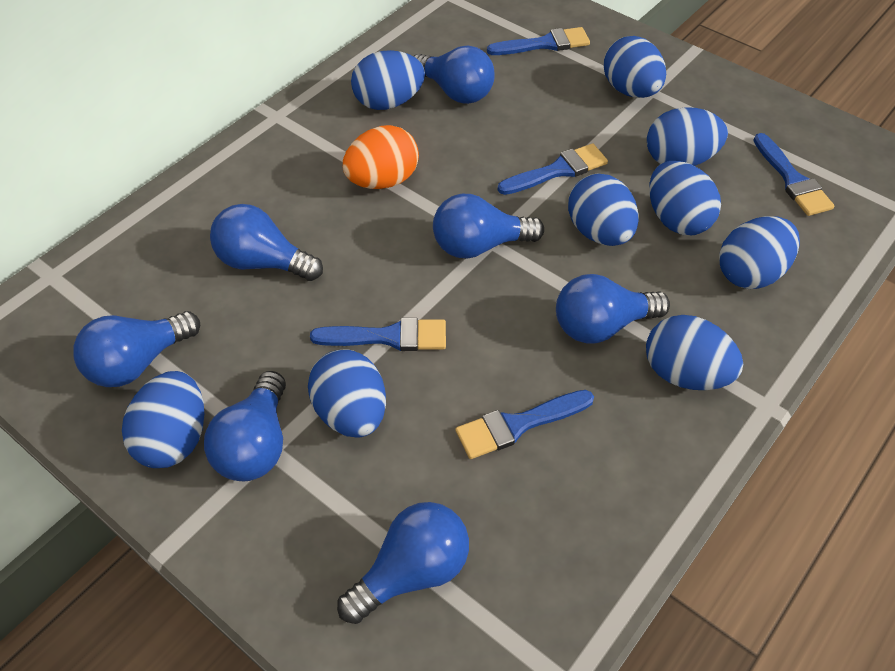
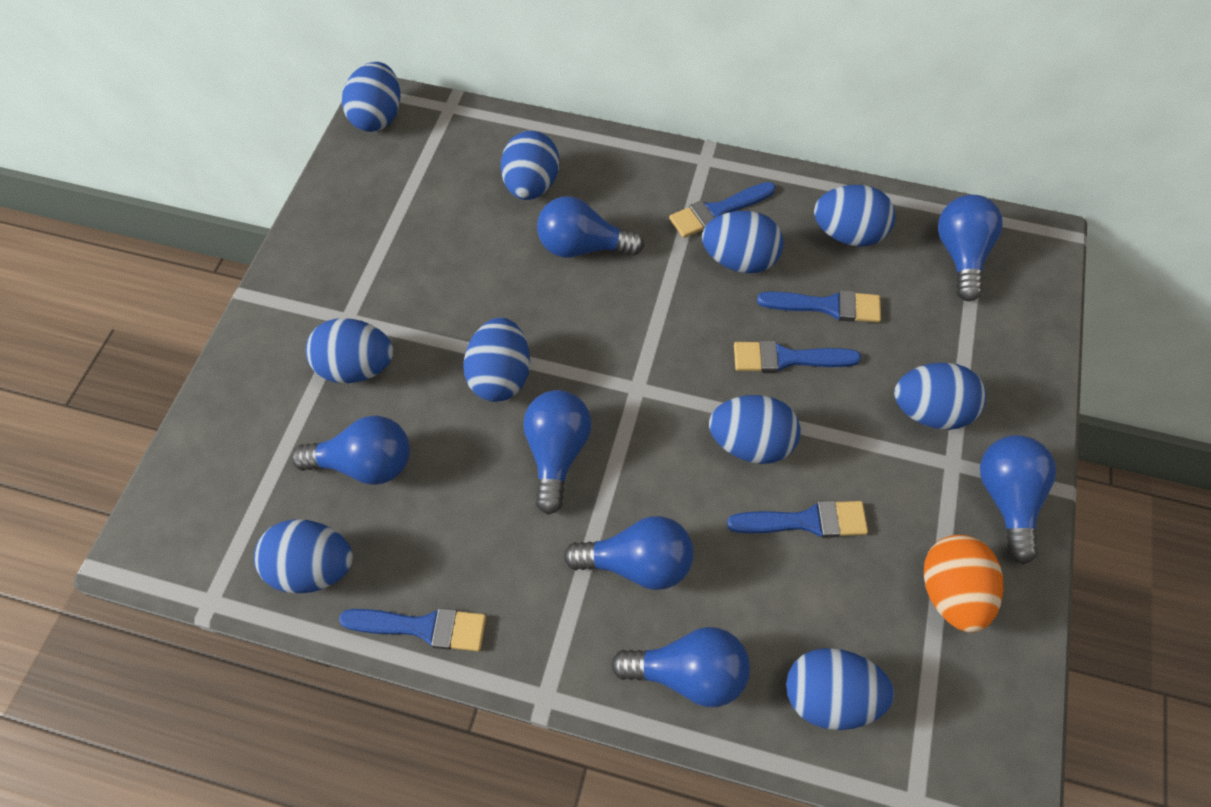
blue egg: 9 -> 10

